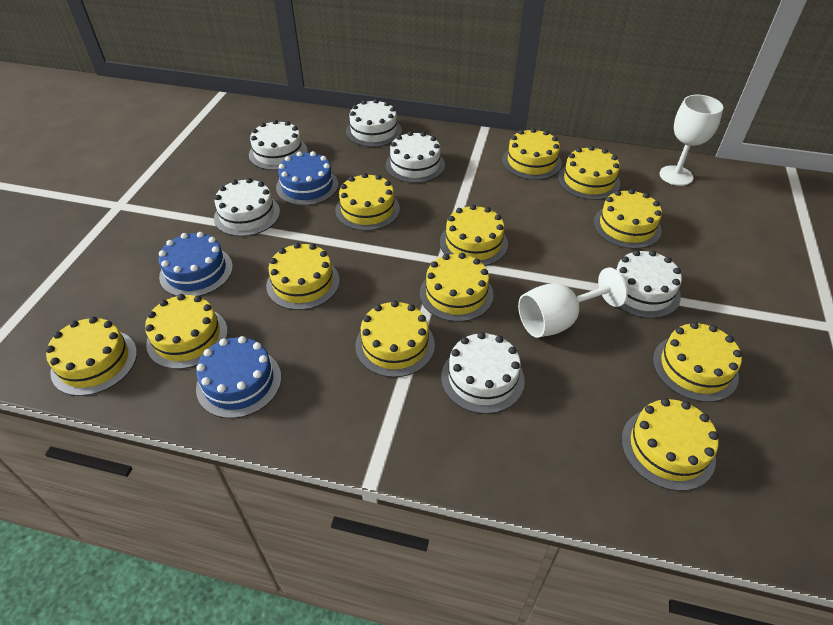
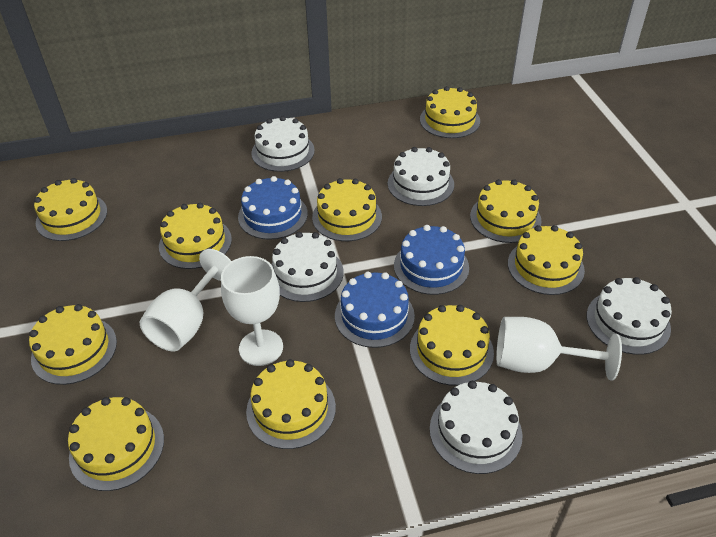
white cake: 6 -> 5
white goblet: 2 -> 3
yellow cake: 12 -> 10

